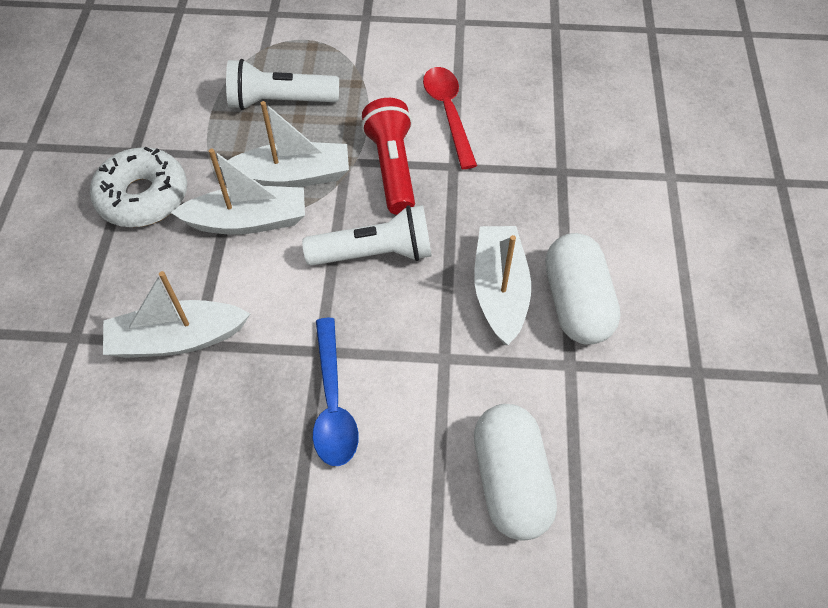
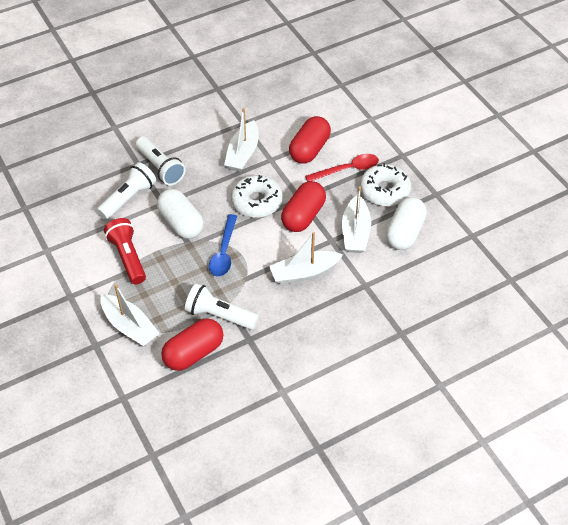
red capsule: 0 -> 3
white donut: 1 -> 2
white flashlight: 2 -> 3

